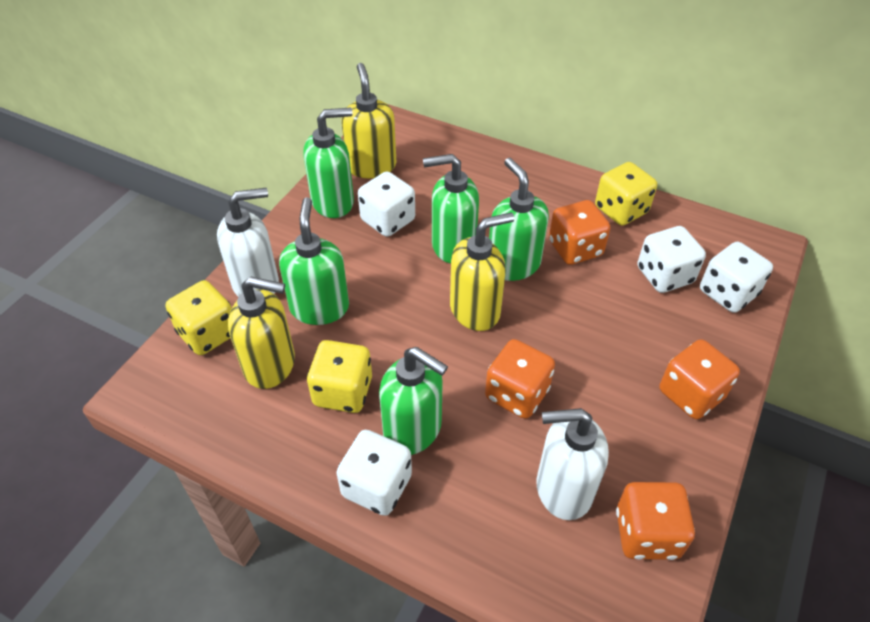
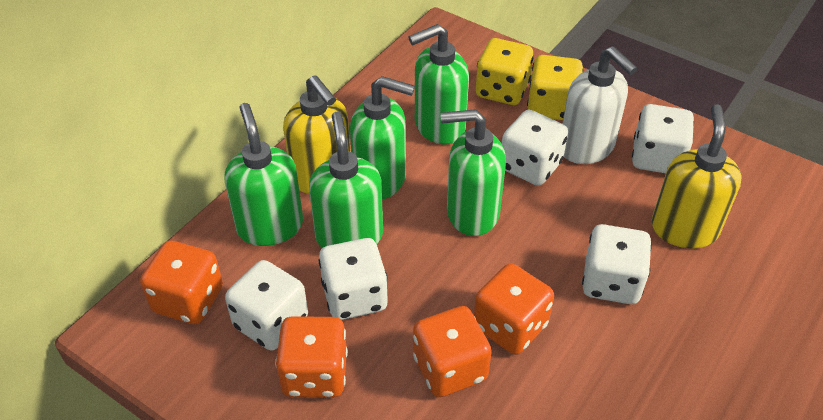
white dice: 4 -> 5
white soap dispenser: 2 -> 1
yellow dice: 3 -> 2
yellow soap dispenser: 3 -> 2

